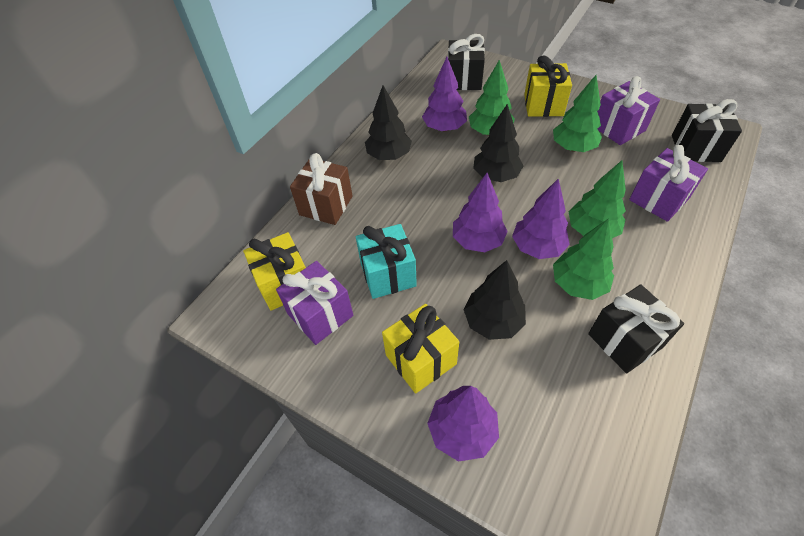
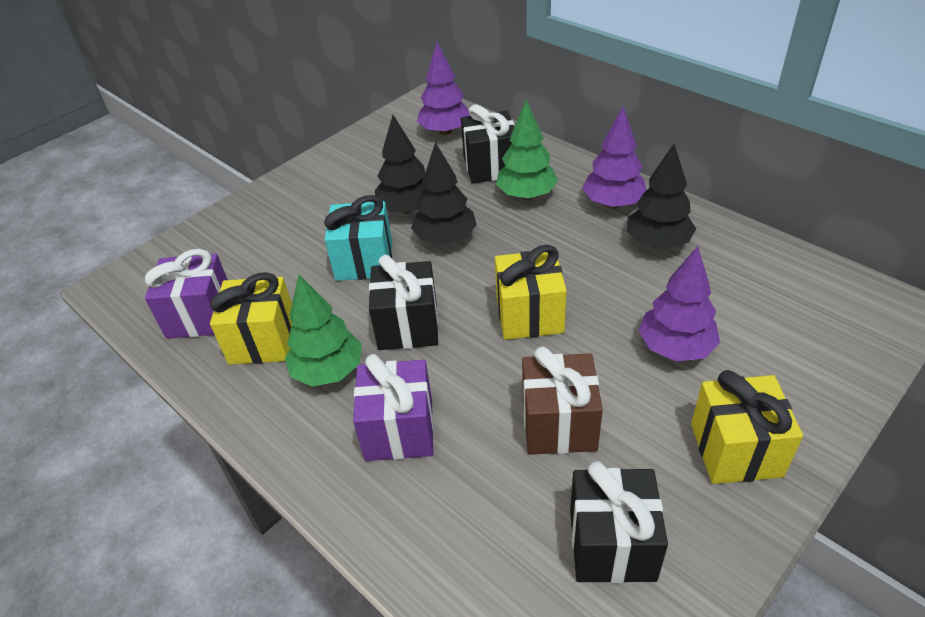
green tree: 4 -> 2
purple gift: 3 -> 2
purple tree: 4 -> 3

